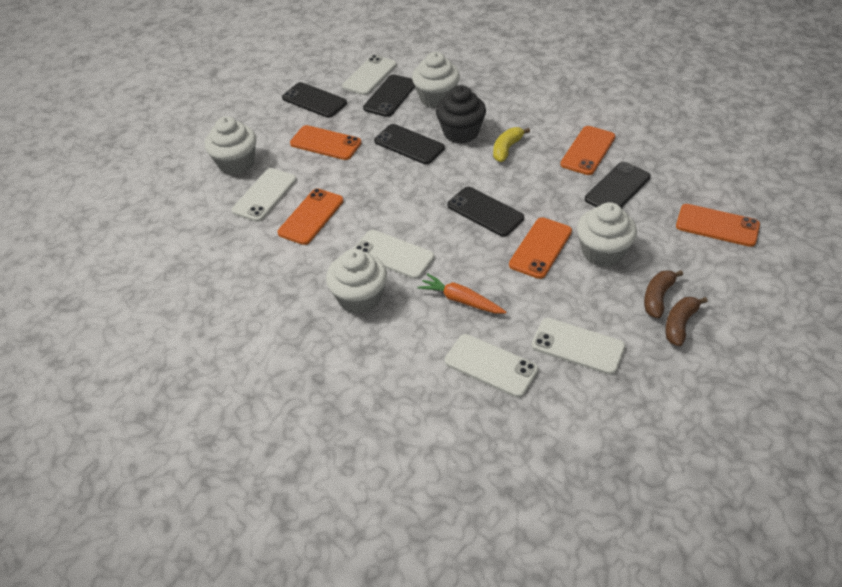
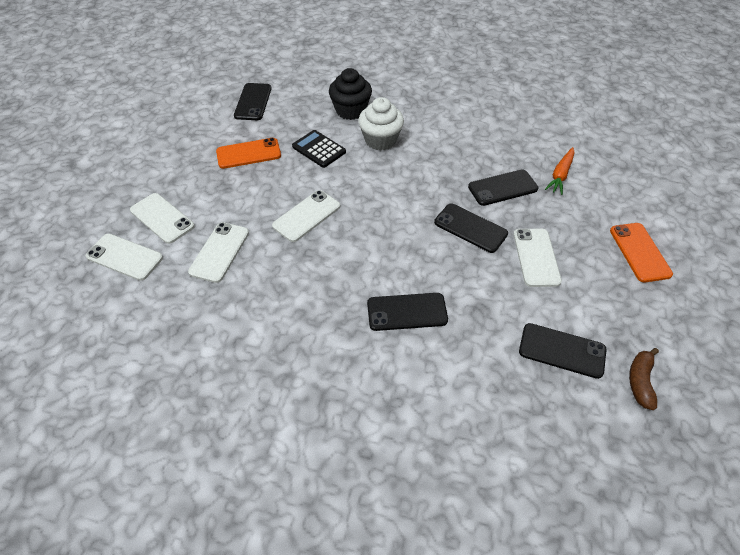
black calculator: 0 -> 1
brown banana: 2 -> 1
orange phone: 5 -> 2
white cupcake: 4 -> 1
yellow banana: 1 -> 0

